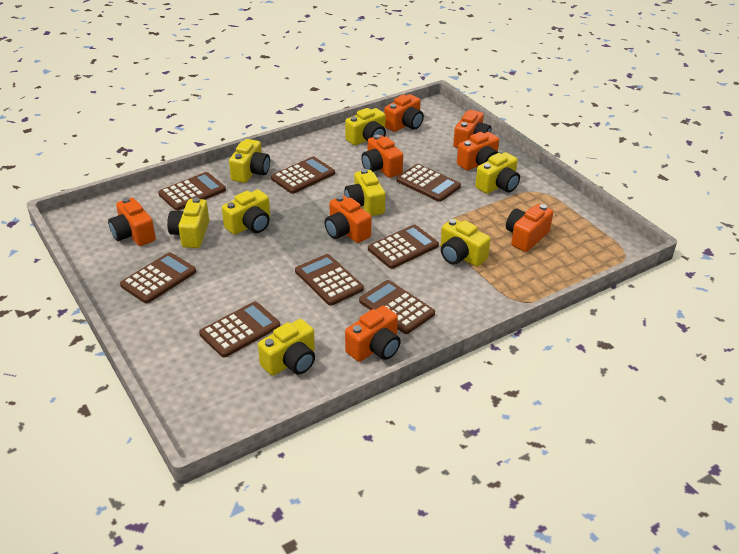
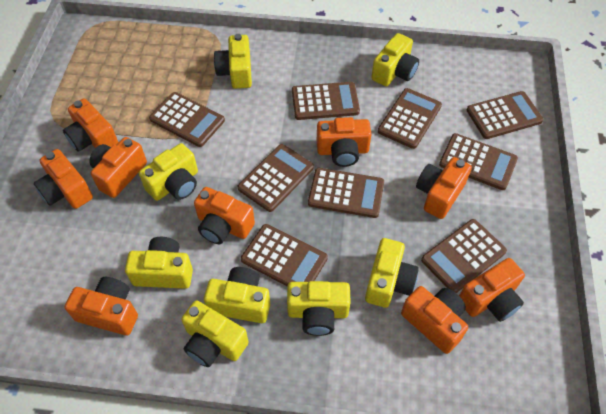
brown calculator: 8 -> 9
orange camera: 8 -> 9

